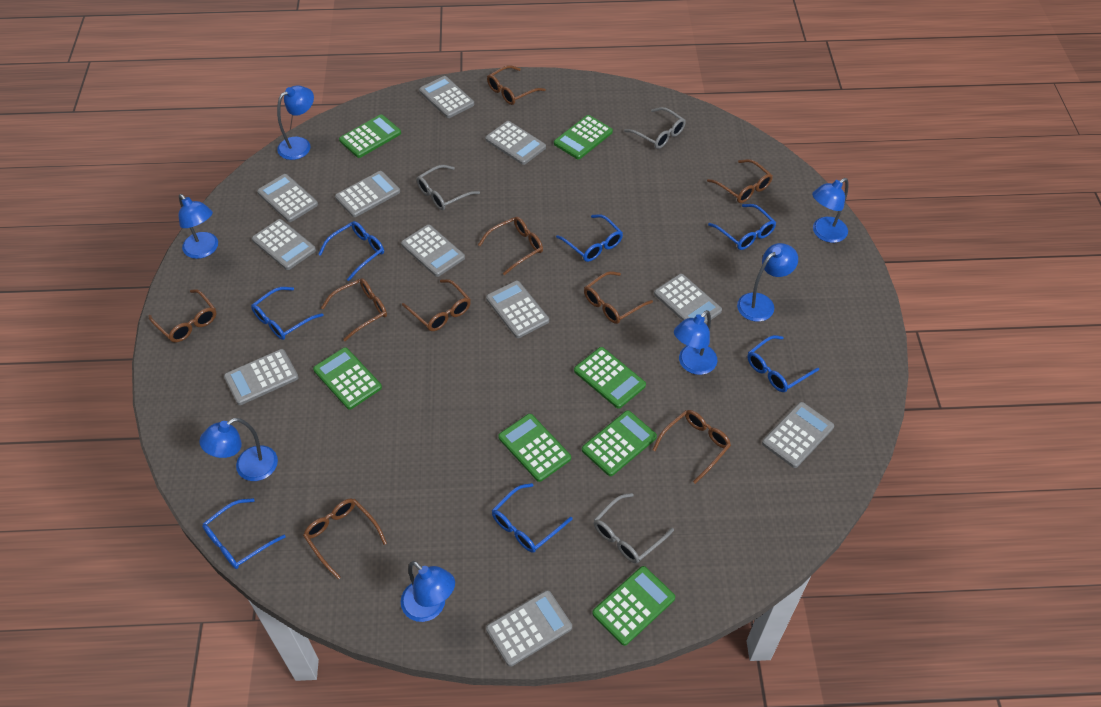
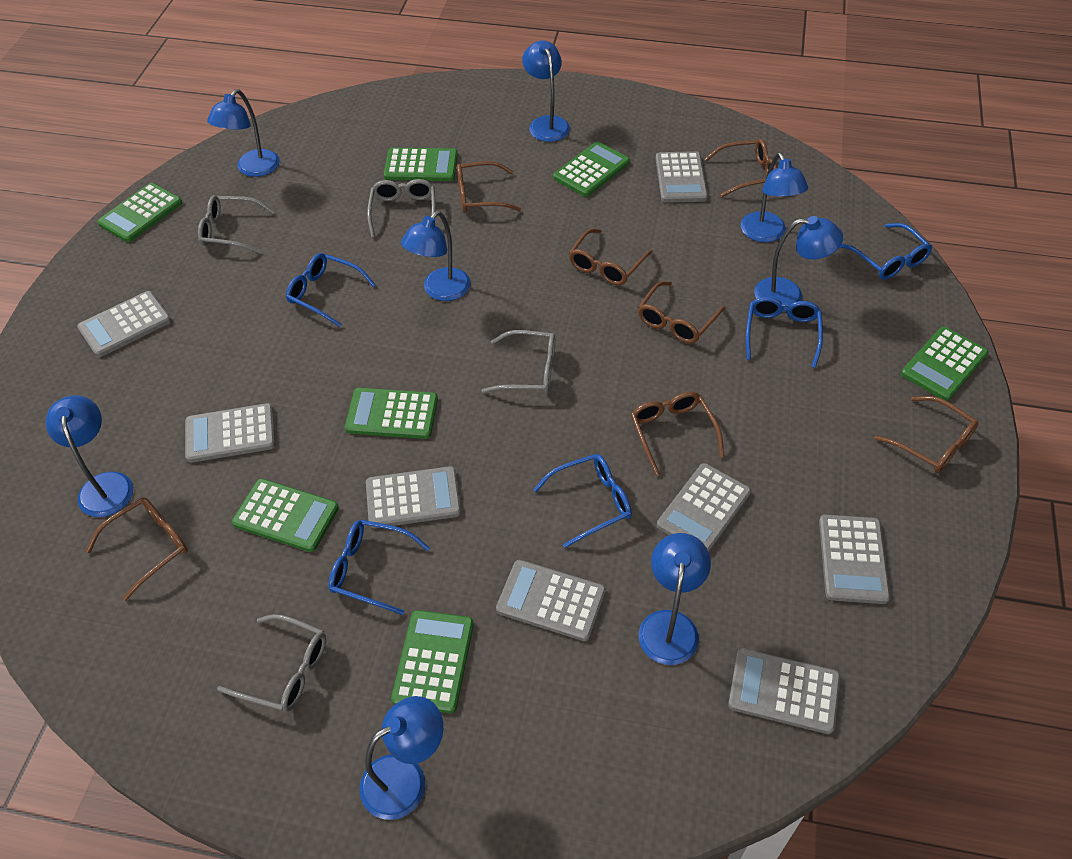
blue glasses: 7 -> 5
blue lamp: 7 -> 8
brown glasses: 9 -> 7
grey calculator: 11 -> 8
grey glasses: 3 -> 4

